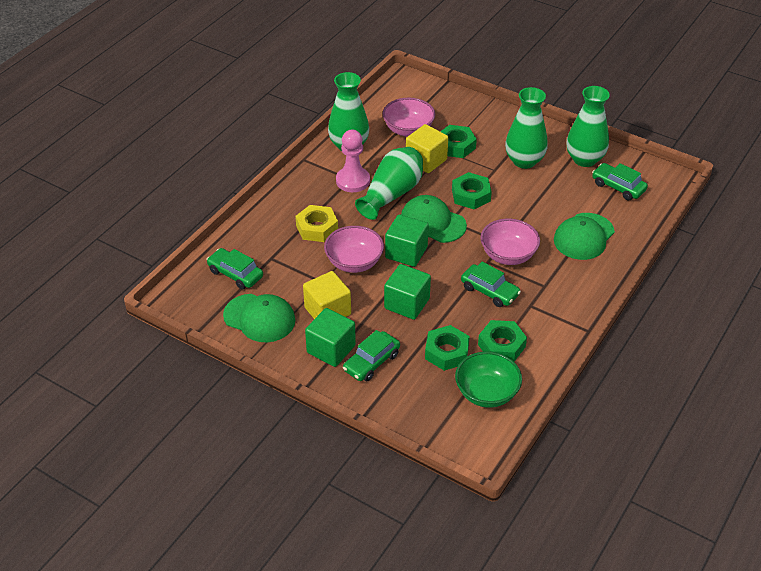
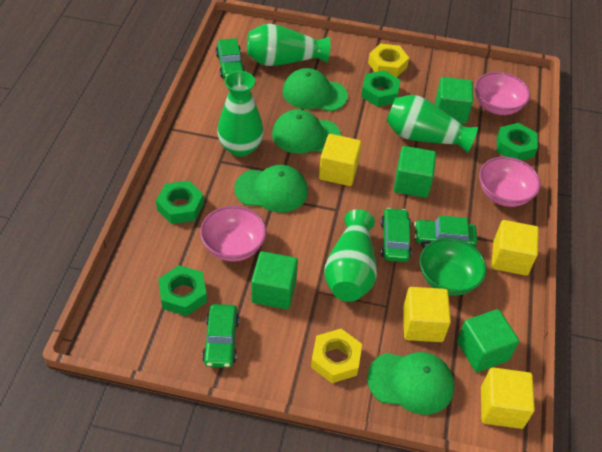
green cap: 3 -> 4
green cube: 3 -> 4
pink pawn: 1 -> 0
yellow cube: 2 -> 4
yellow nut: 1 -> 2

